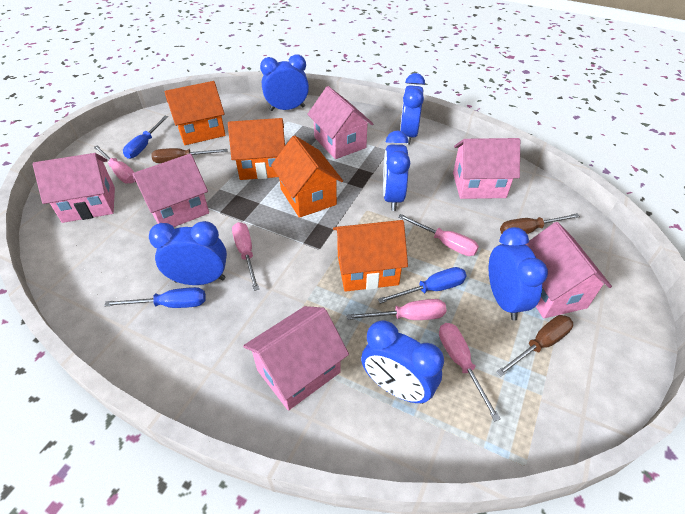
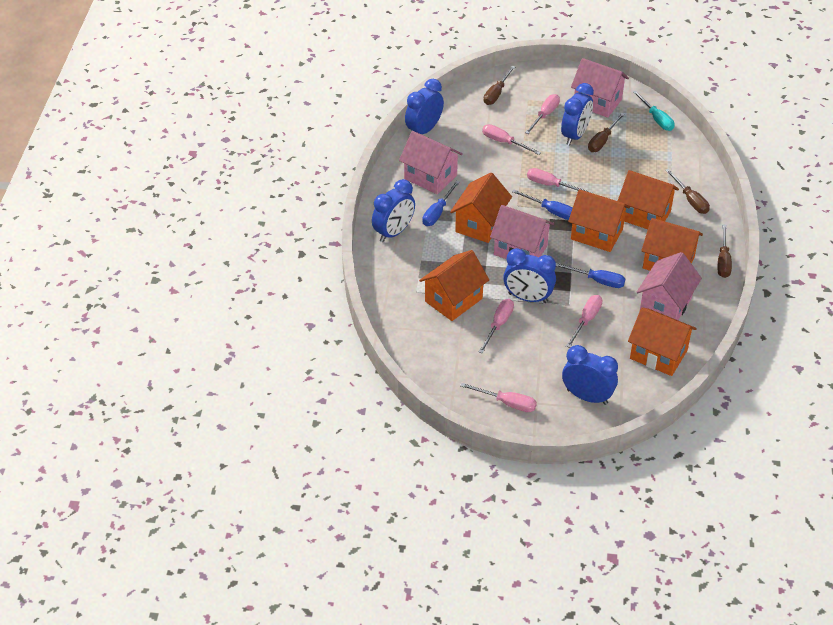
blue clock: 6 -> 5
brown screwdriver: 3 -> 4
orange house: 4 -> 6
pink house: 6 -> 4
pink screwdriver: 5 -> 6
turquoise screwdriver: 0 -> 1

